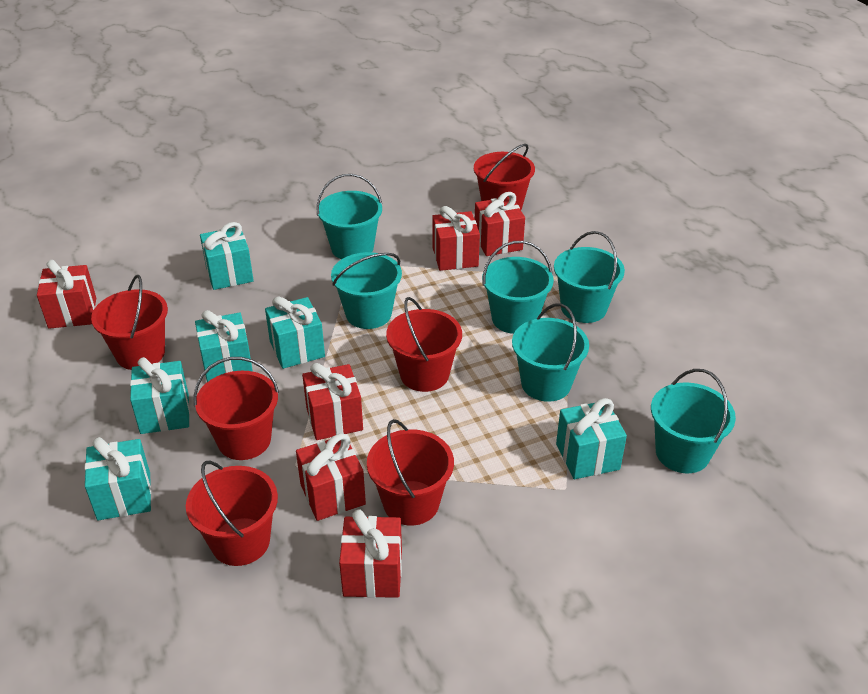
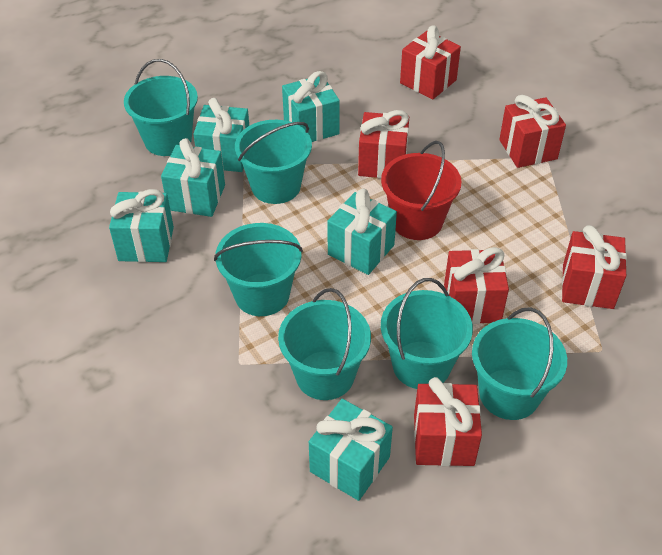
red bucket: 6 -> 1

